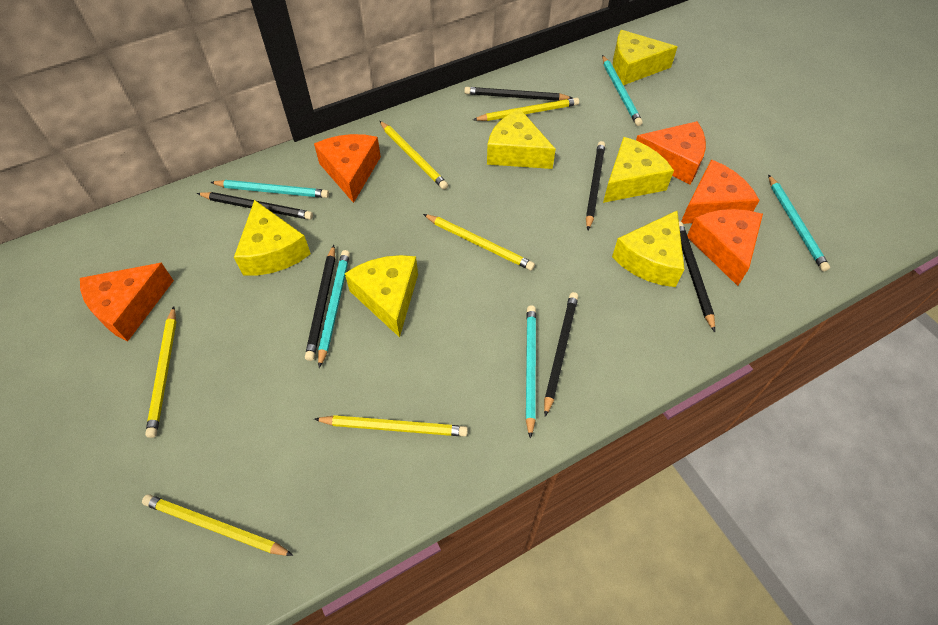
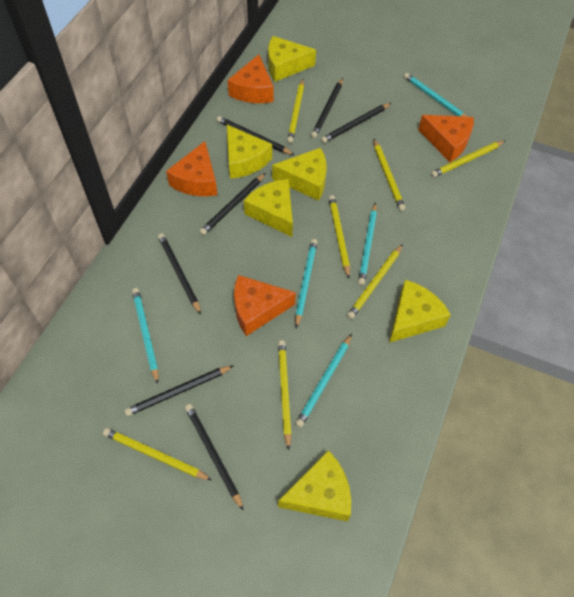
black pencil: 6 -> 7
orange cheese: 5 -> 4
yellow pencil: 6 -> 7

